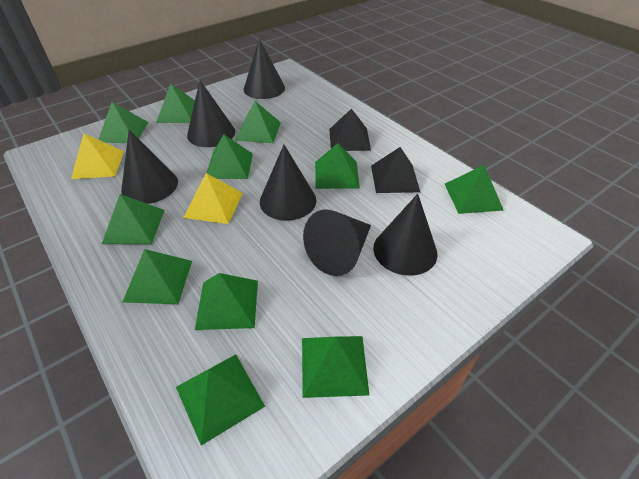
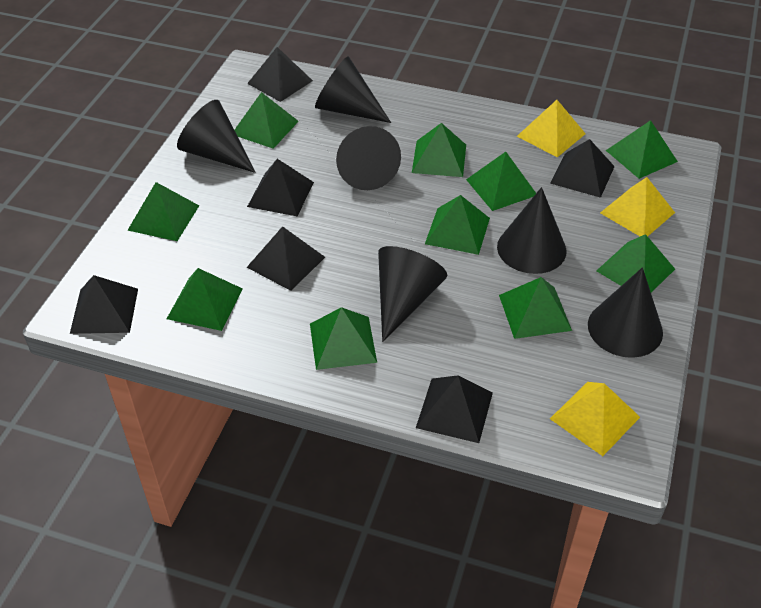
black pyramid: 2 -> 6
green pyramid: 11 -> 10
yellow pyramid: 2 -> 3

